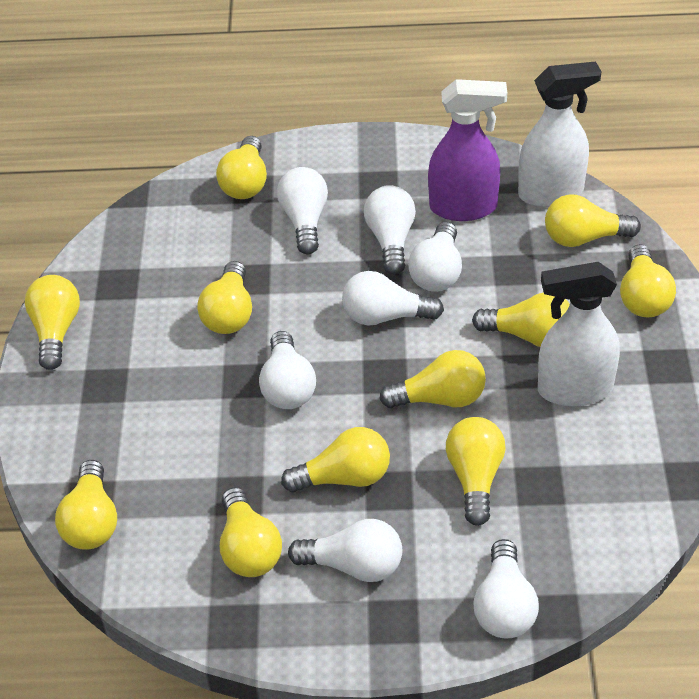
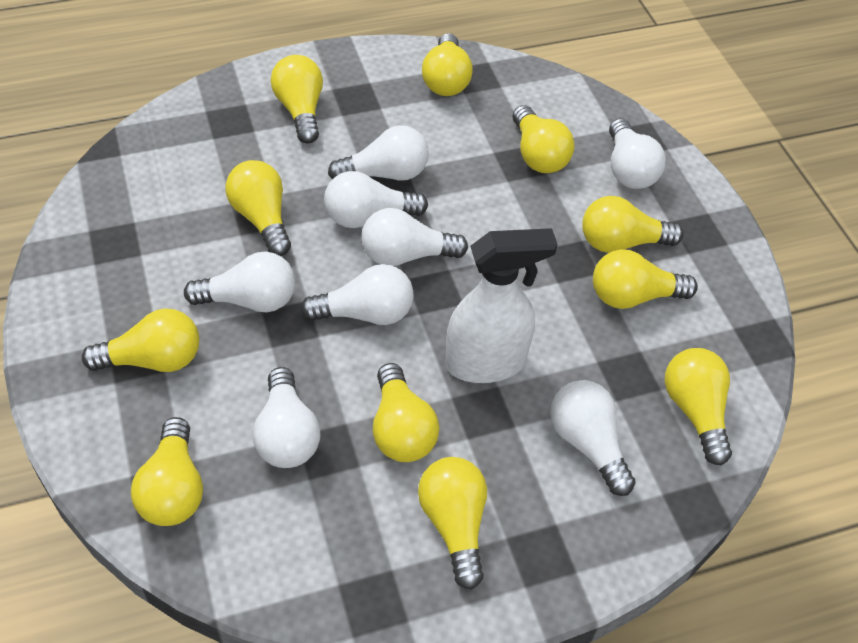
purple spray bottle: 1 -> 0
white light bulb: 7 -> 8
white spray bottle: 2 -> 1

